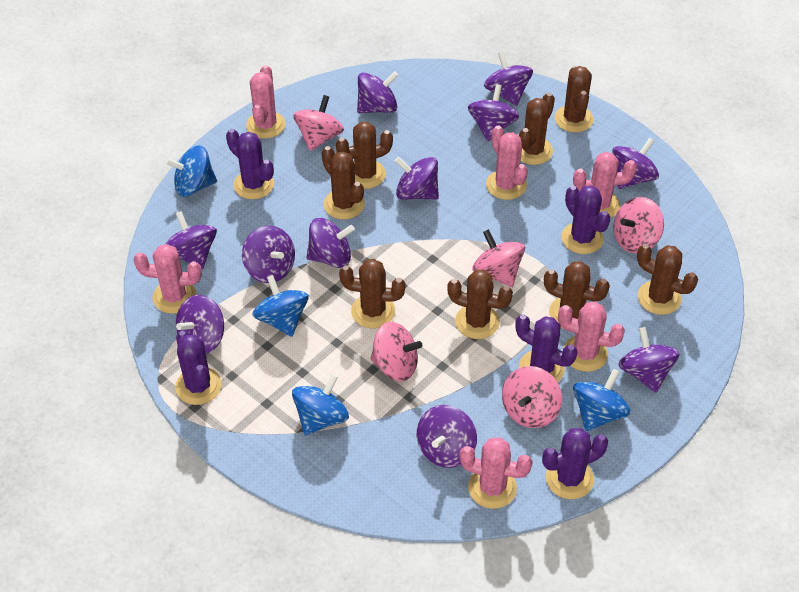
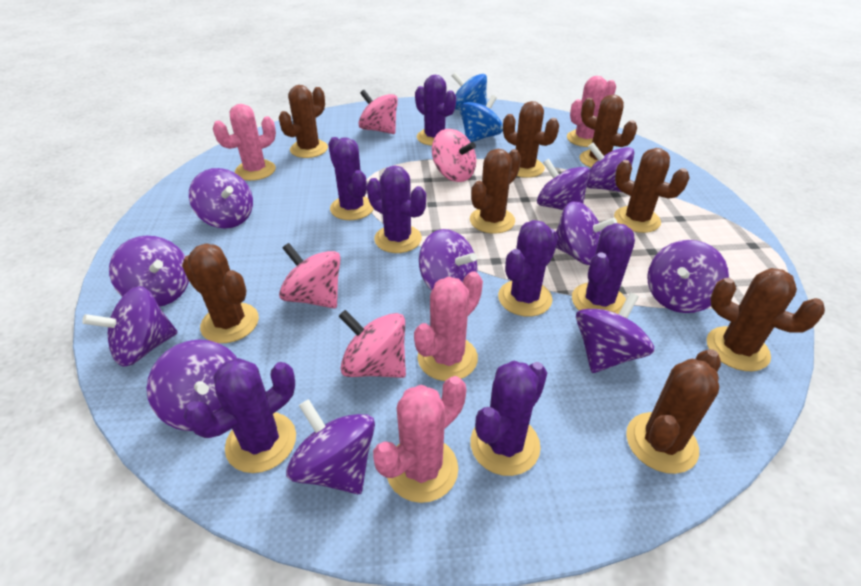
blue spinning top: 4 -> 2
pink cactus: 6 -> 4
pink spinning top: 5 -> 4
purple cactus: 5 -> 7

